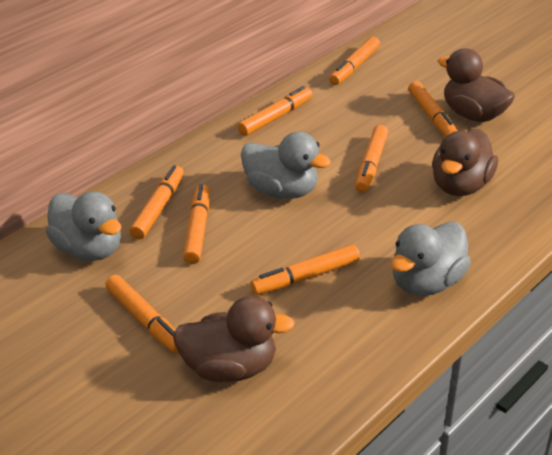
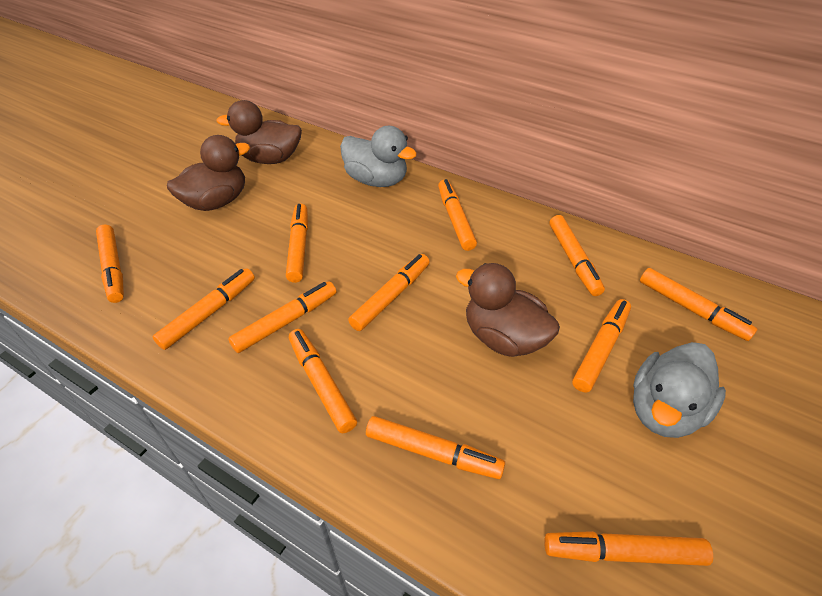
grey duck: 3 -> 2
orange marker: 8 -> 12

